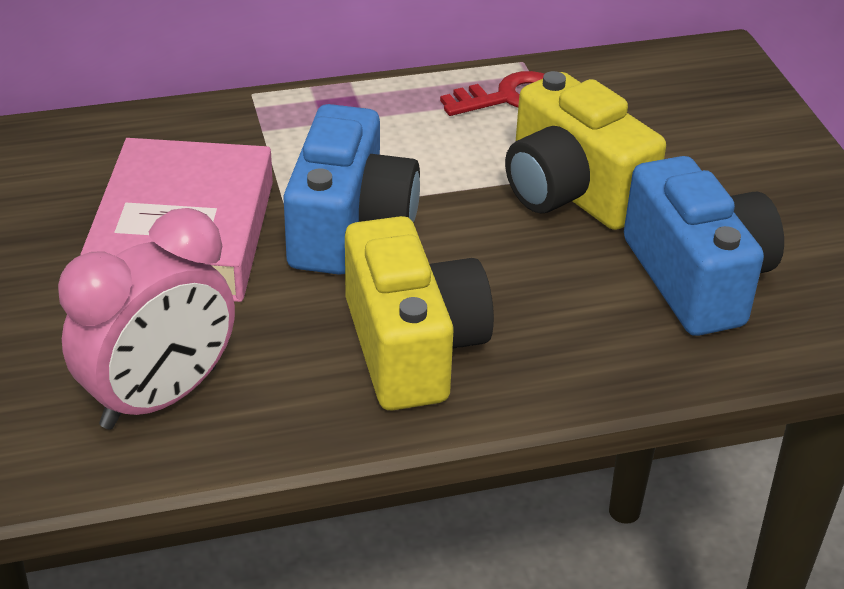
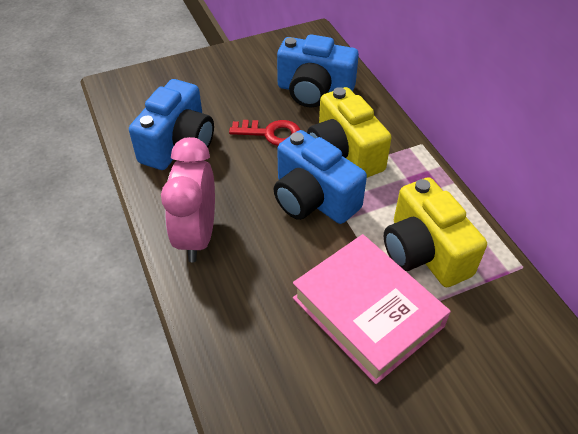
blue camera: 2 -> 3

